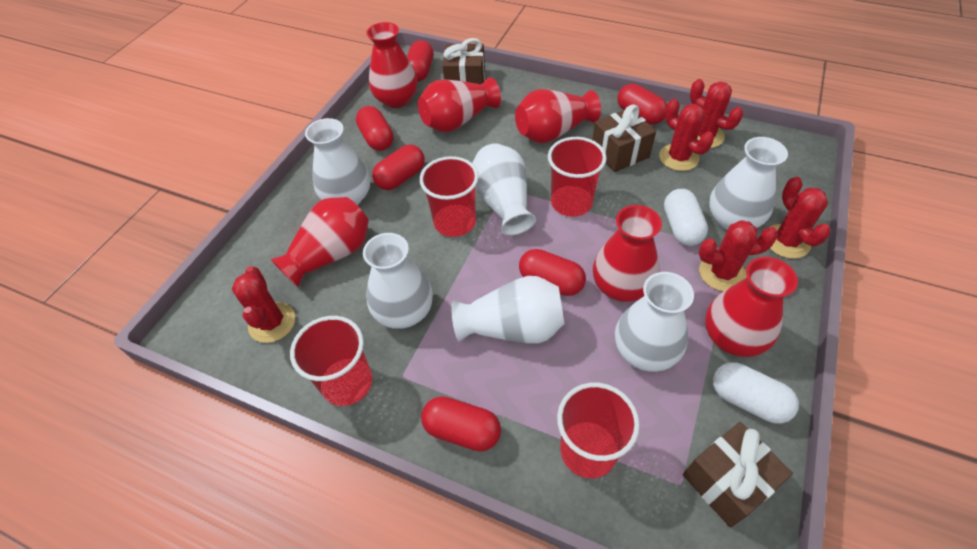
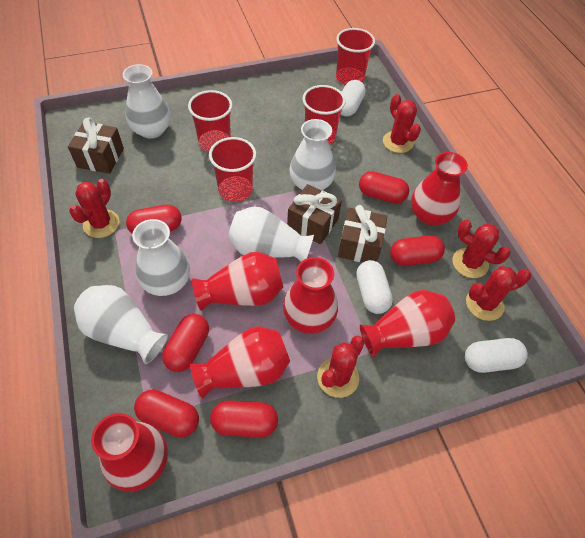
white capsule: 2 -> 3
white vase: 6 -> 5

